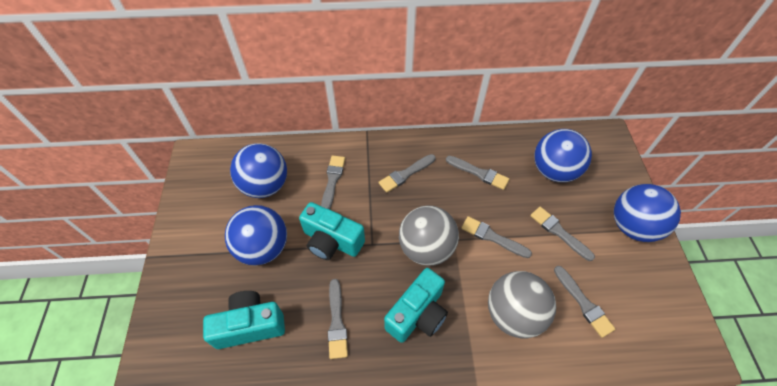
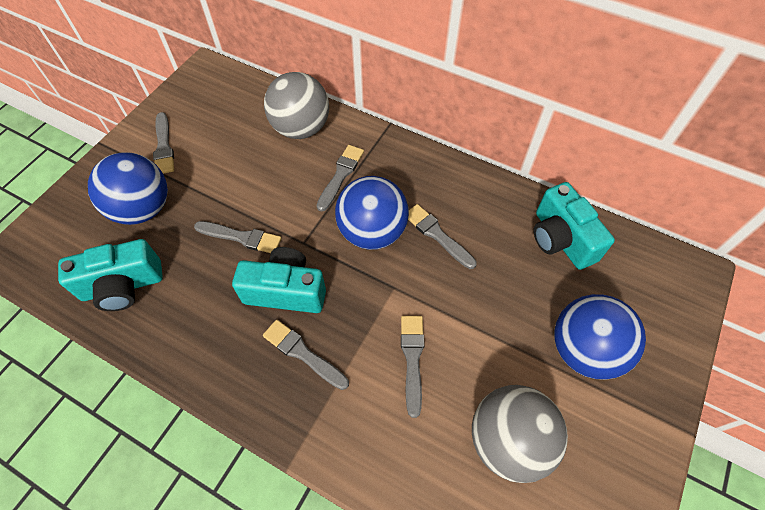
blue ball: 4 -> 3
grey brush: 7 -> 6

